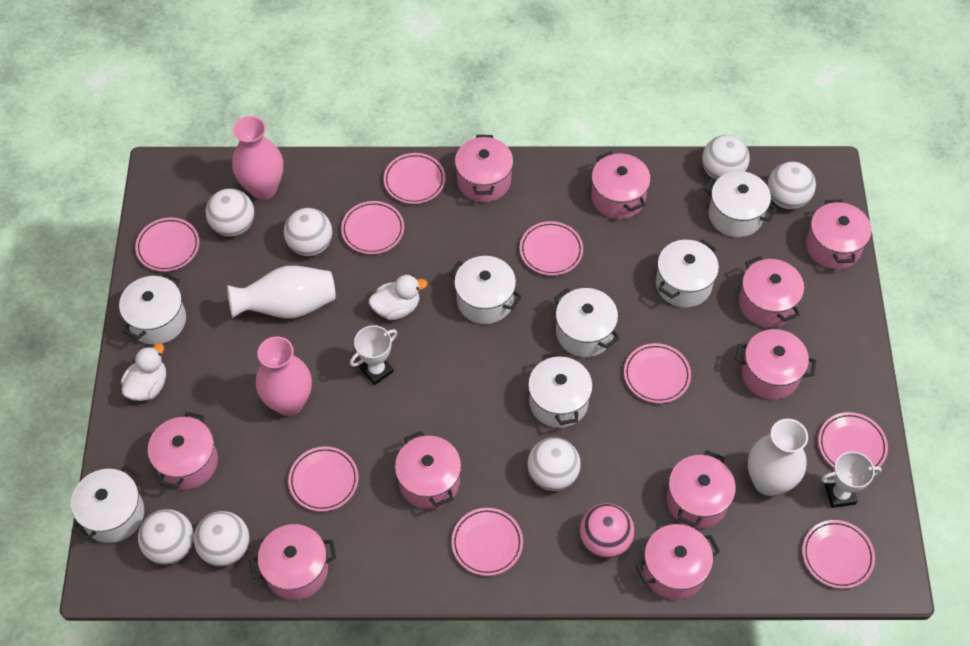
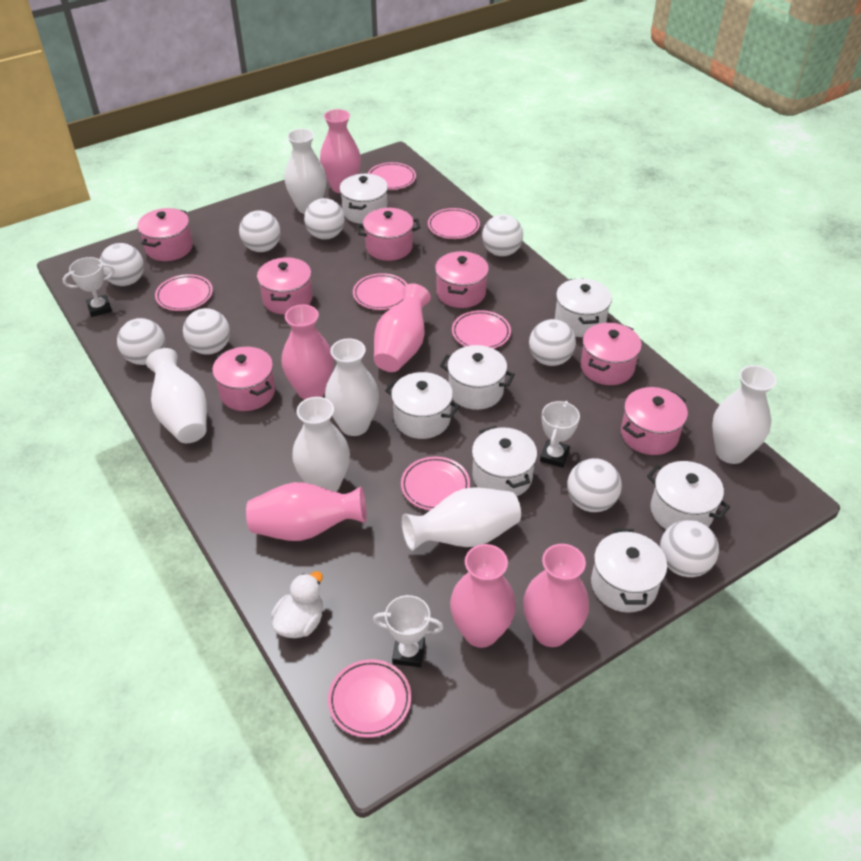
pink ball: 1 -> 0
pink plate: 9 -> 7
pink pot: 10 -> 7
pink vase: 2 -> 6
white ball: 7 -> 9
white duck: 2 -> 1
white trophy: 2 -> 3
white vase: 2 -> 6

